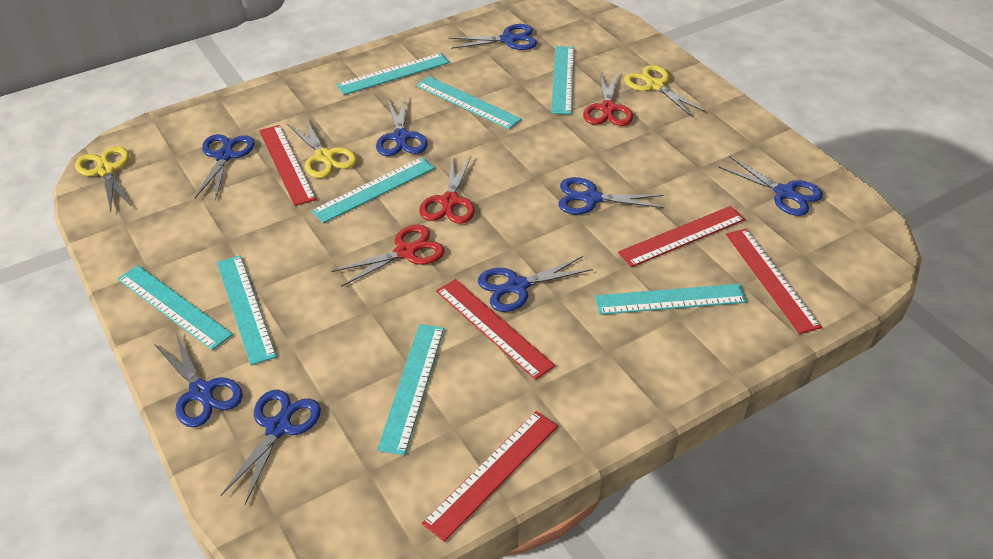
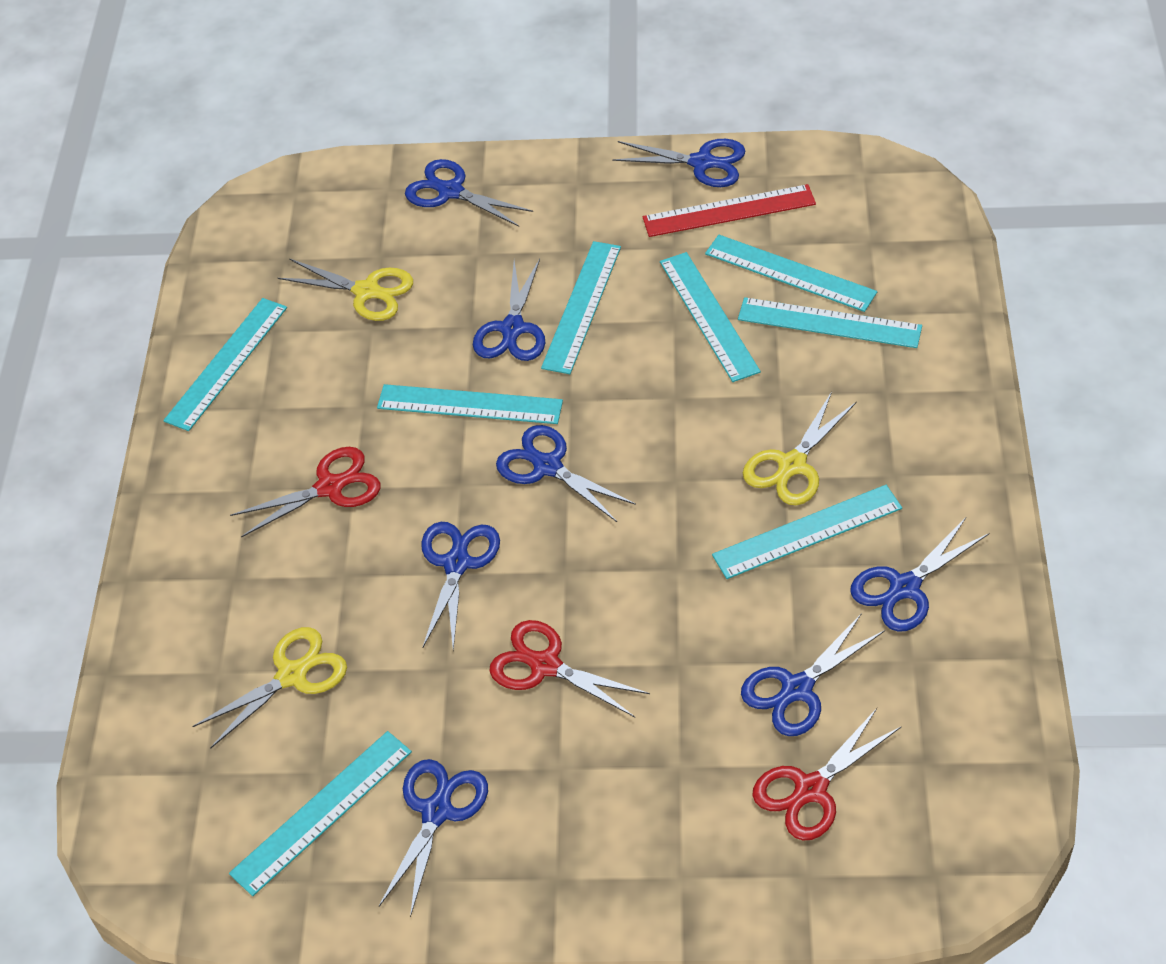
red ruler: 5 -> 1

